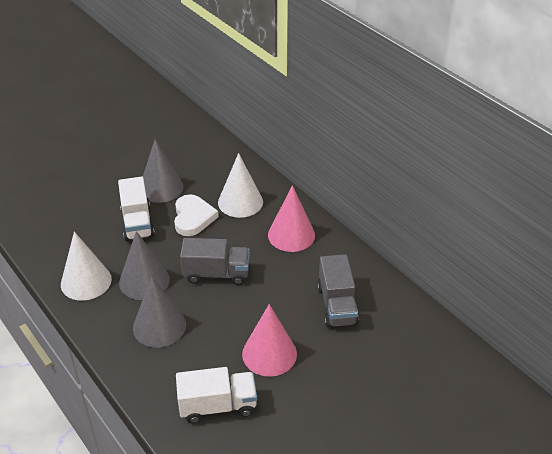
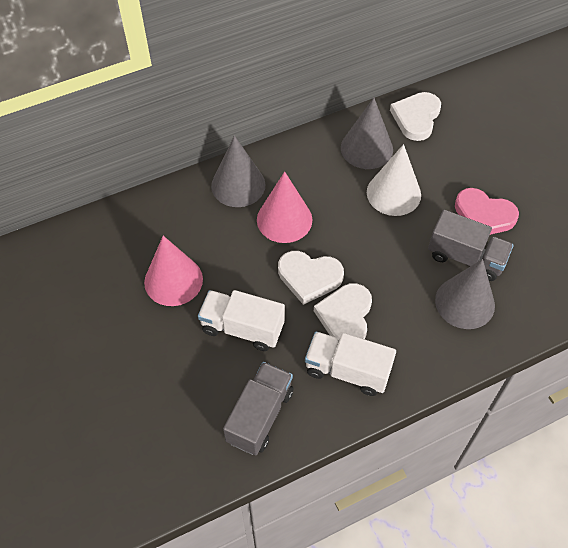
pink heart: 0 -> 1
white cone: 2 -> 1
white heart: 1 -> 3

